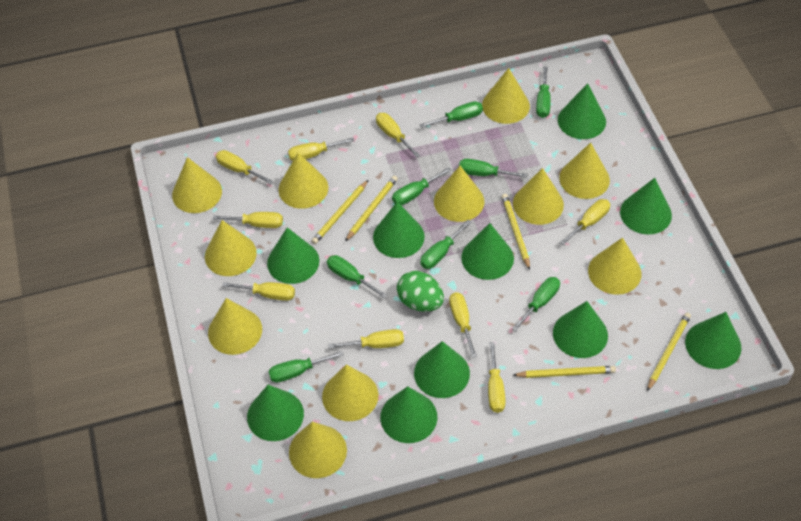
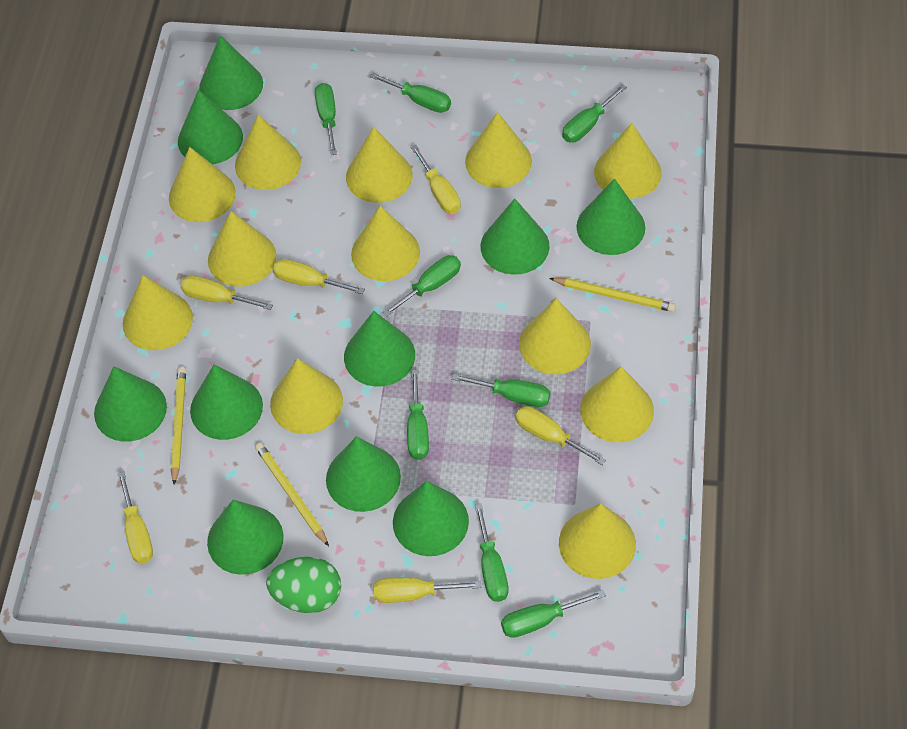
yellow cone: 11 -> 12
yellow pencil: 5 -> 3
yellow screwdriver: 9 -> 6

